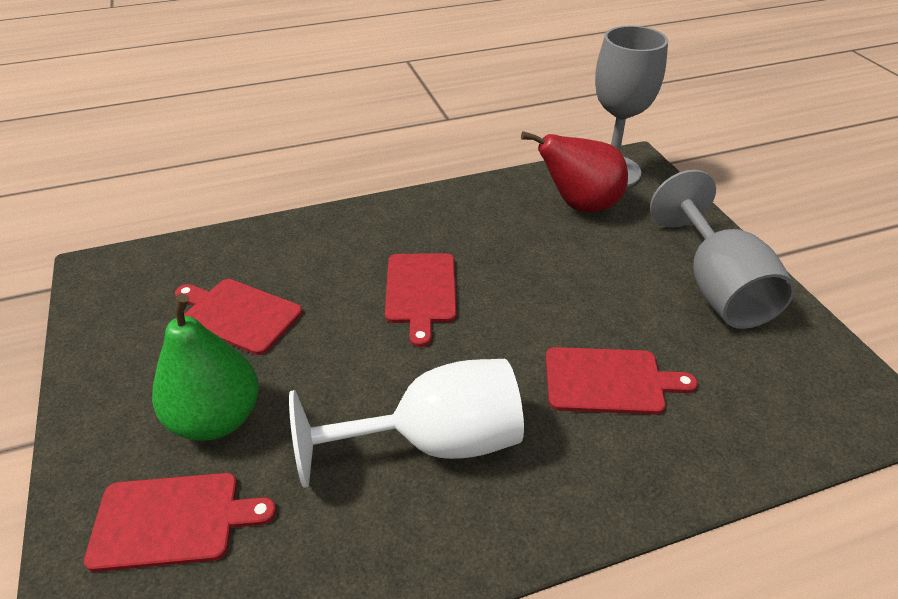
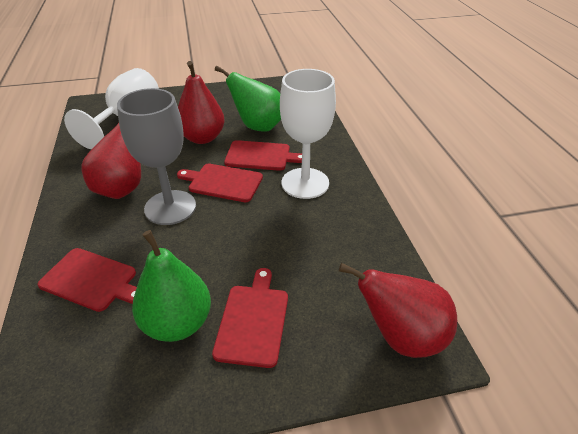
green pear: 1 -> 2
grey goblet: 2 -> 1
red pear: 1 -> 3
white goblet: 1 -> 2

